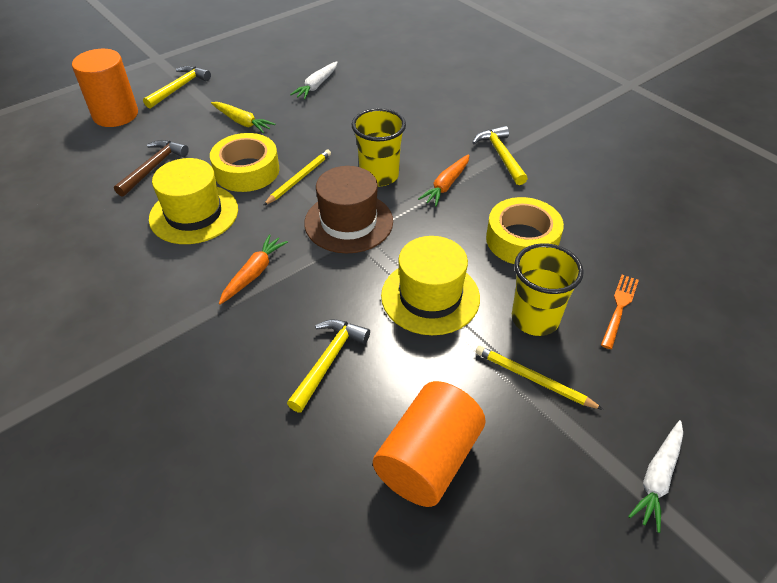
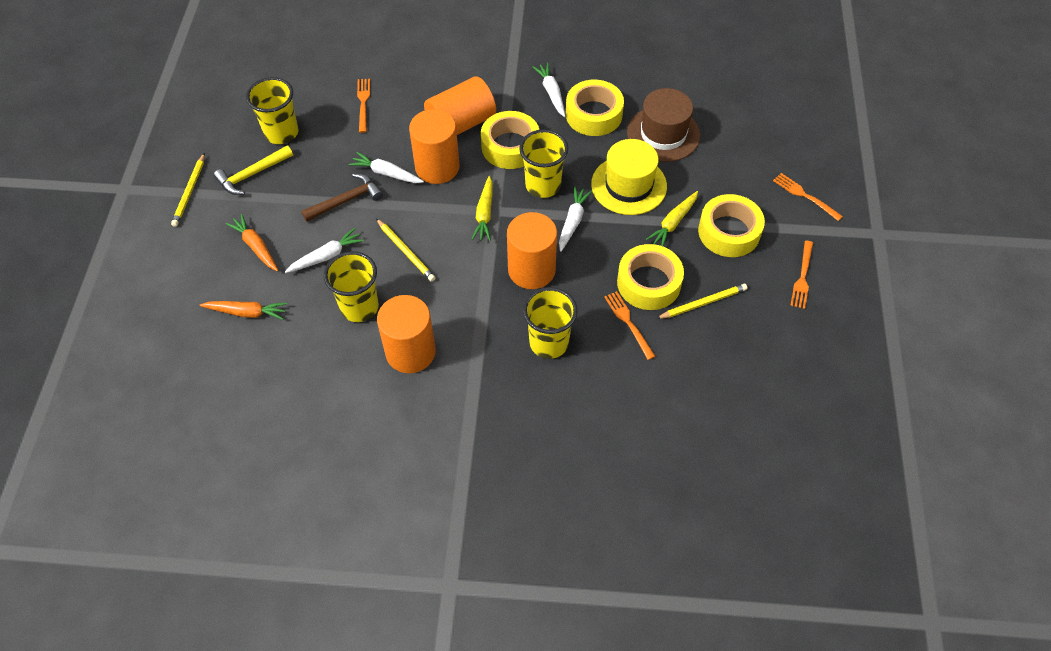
orange cylinder: 2 -> 4
orange fork: 1 -> 4
white carrot: 2 -> 4
yellow carrot: 1 -> 2
yellow cup: 2 -> 4
yellow hammer: 3 -> 1
yellow hat: 2 -> 1
yellow pencil: 2 -> 3
yellow tape: 2 -> 4

